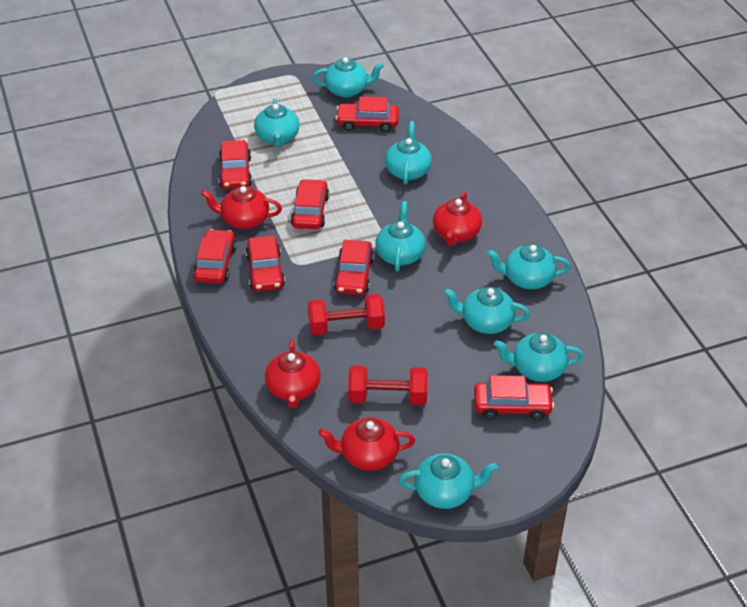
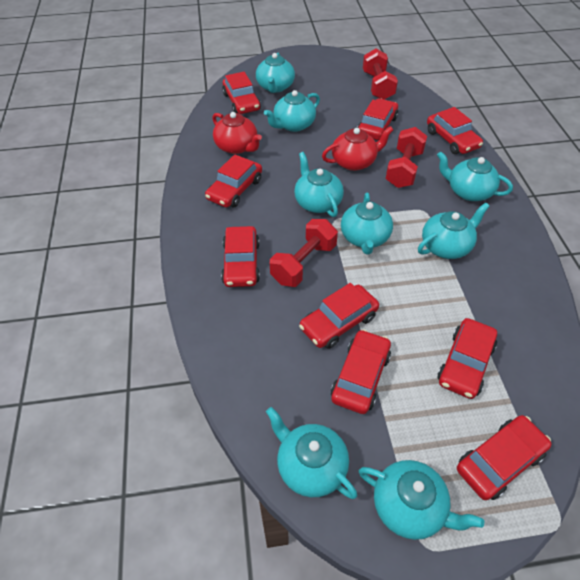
red car: 7 -> 9
red dumbbell: 2 -> 3
red teapot: 4 -> 2

